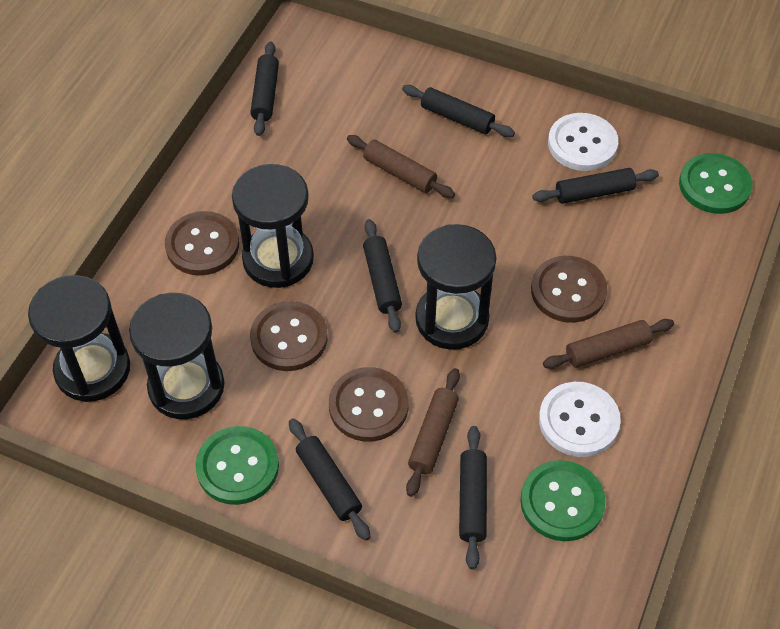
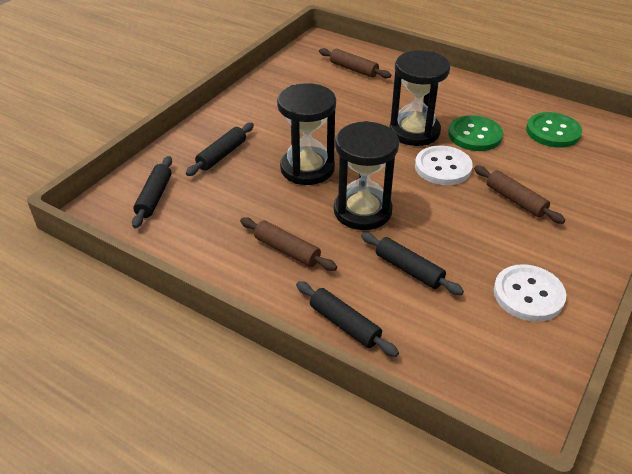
black hourglass: 4 -> 3
black rolling pin: 6 -> 4
brown button: 4 -> 0
green button: 3 -> 2

